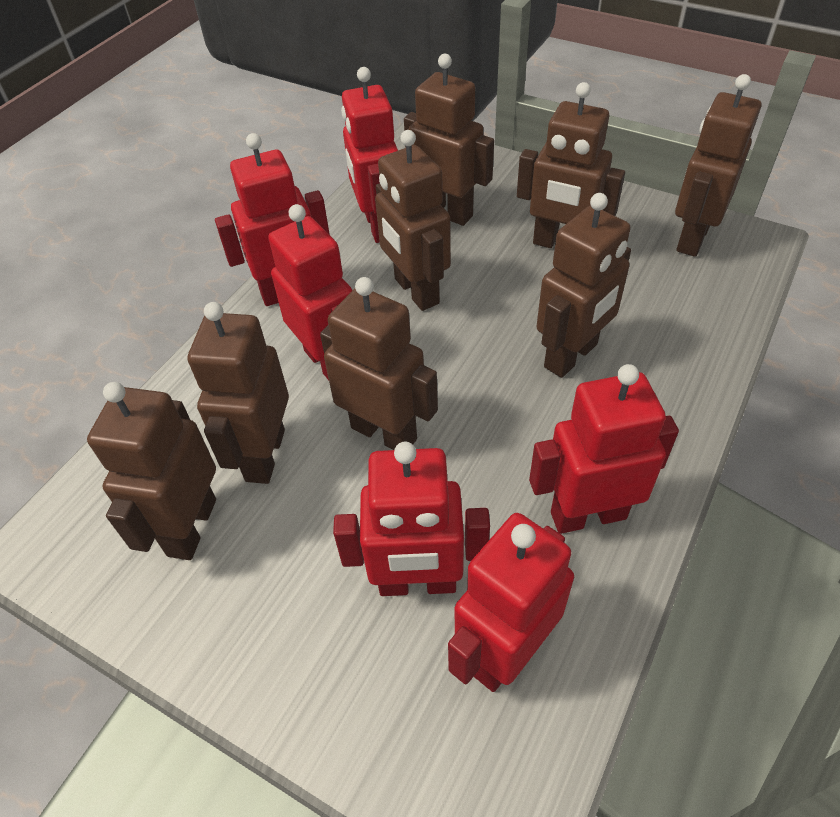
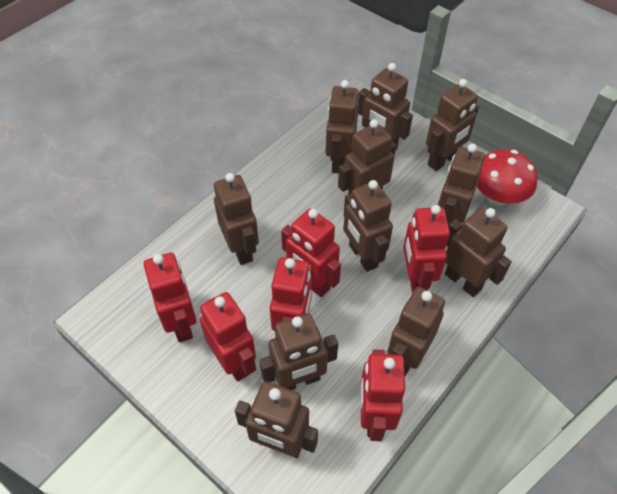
brown robot: 8 -> 11
red mushroom: 0 -> 1

